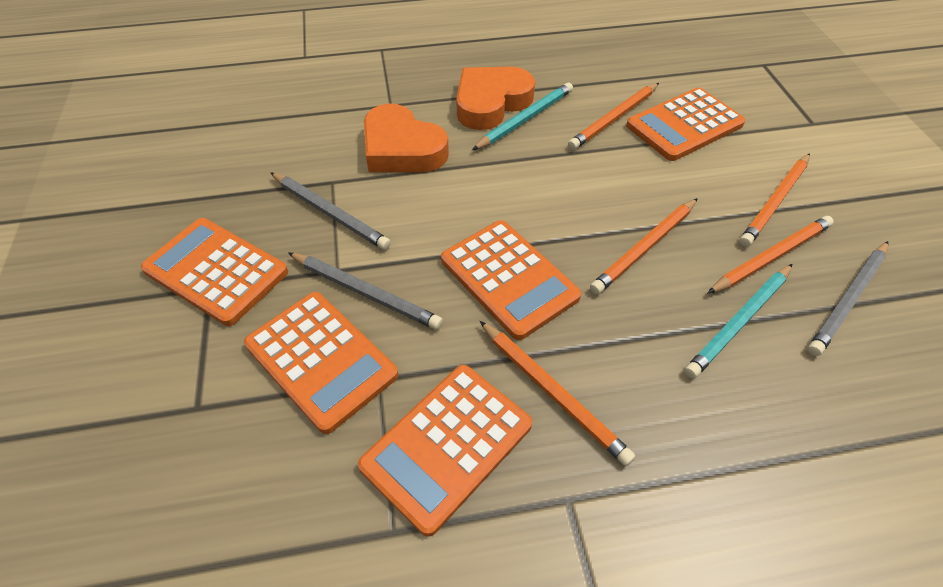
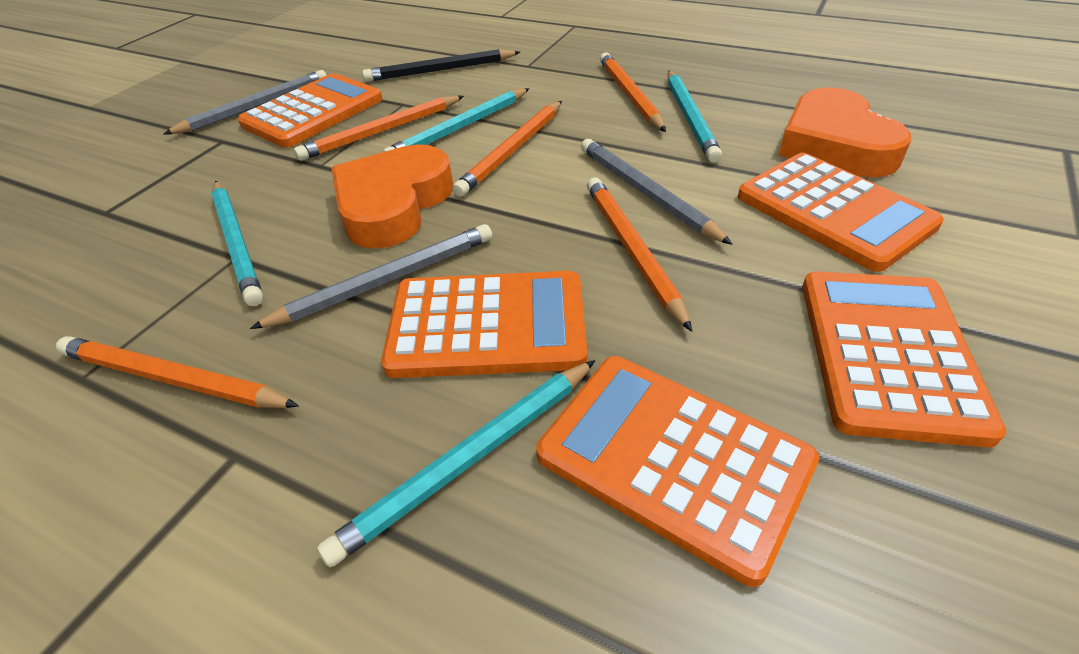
black pencil: 0 -> 1
turquoise pencil: 2 -> 4

